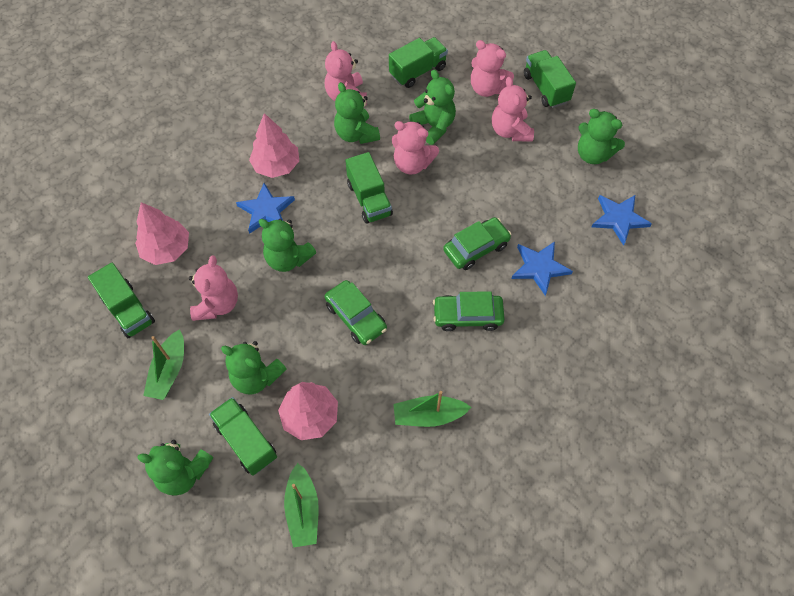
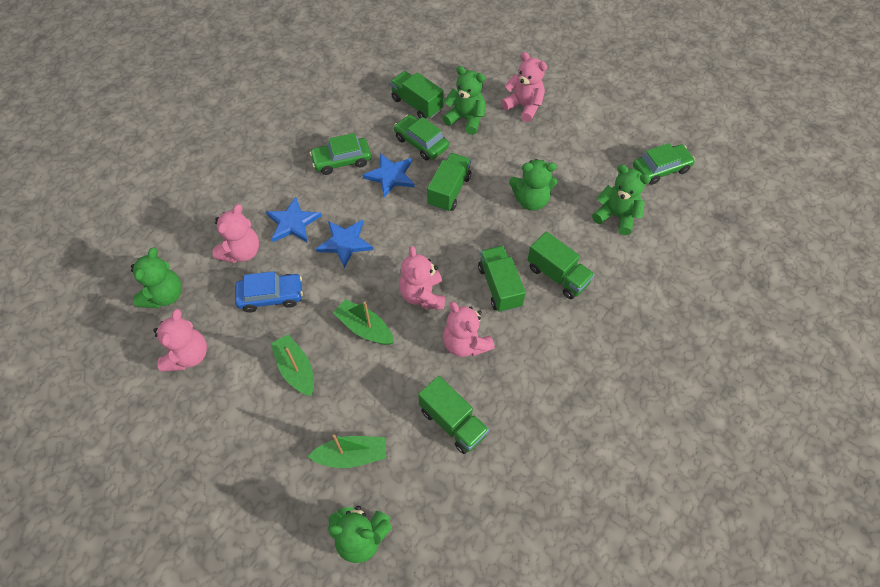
blue car: 0 -> 1
green teddy bear: 6 -> 5
pink tree: 3 -> 0

